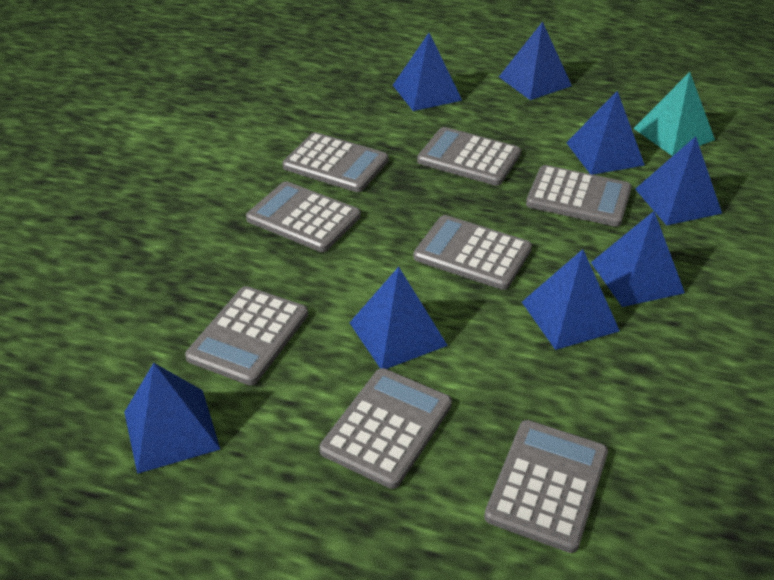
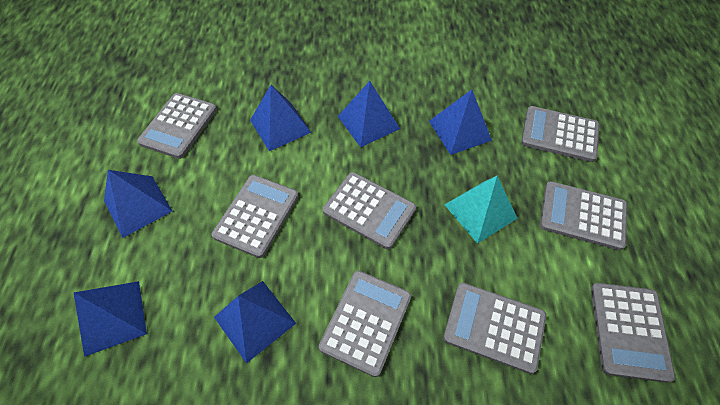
blue pyramid: 8 -> 6

